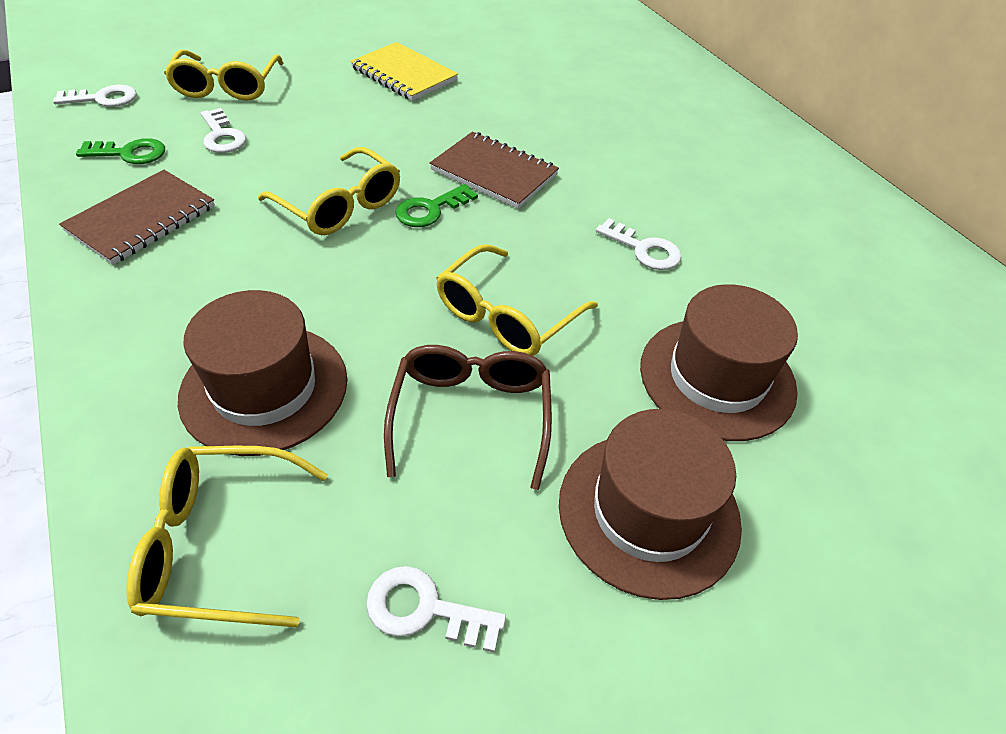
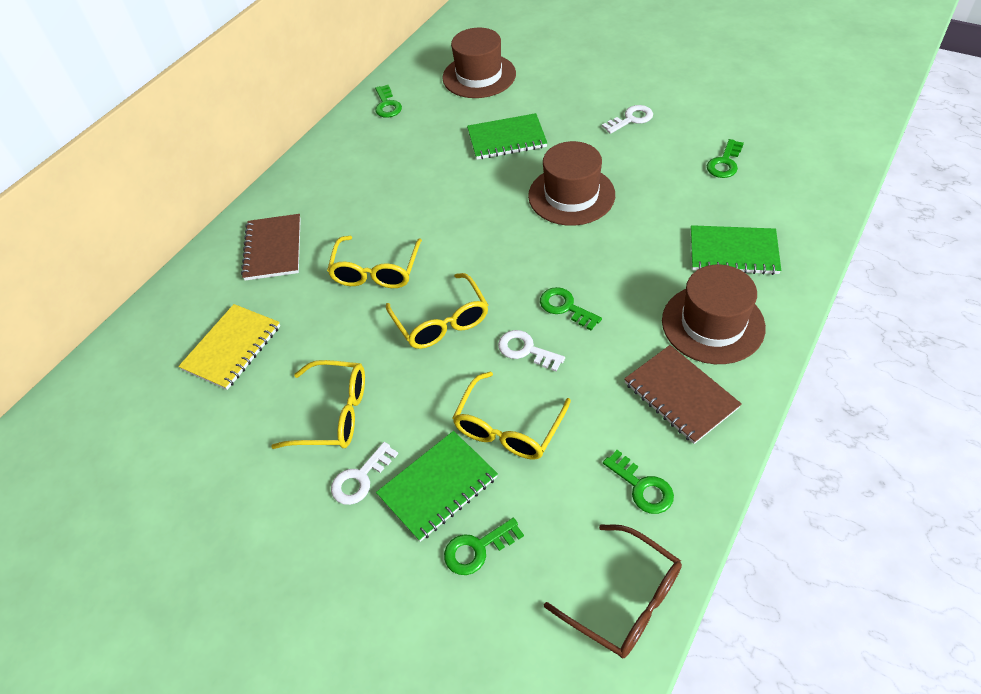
green key: 2 -> 5
green notebook: 0 -> 3
white key: 4 -> 3

